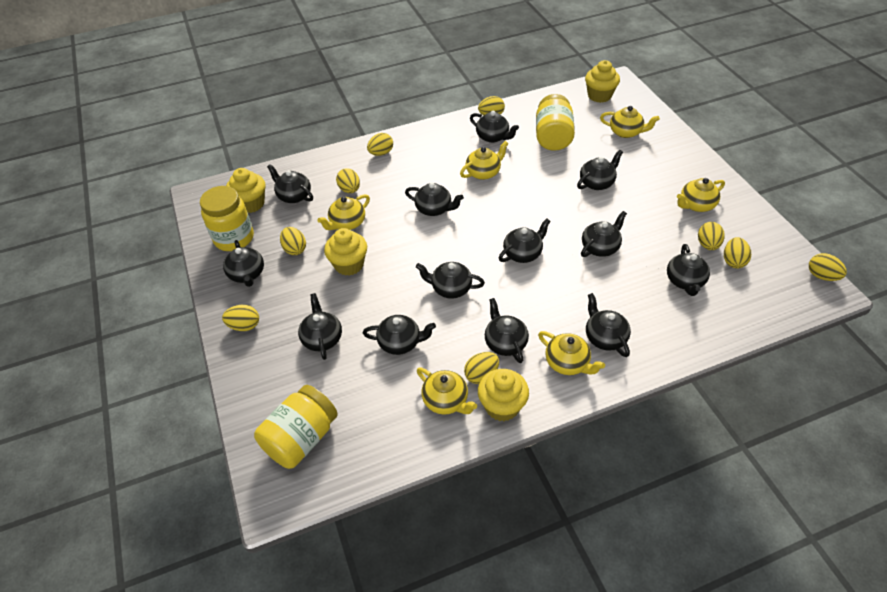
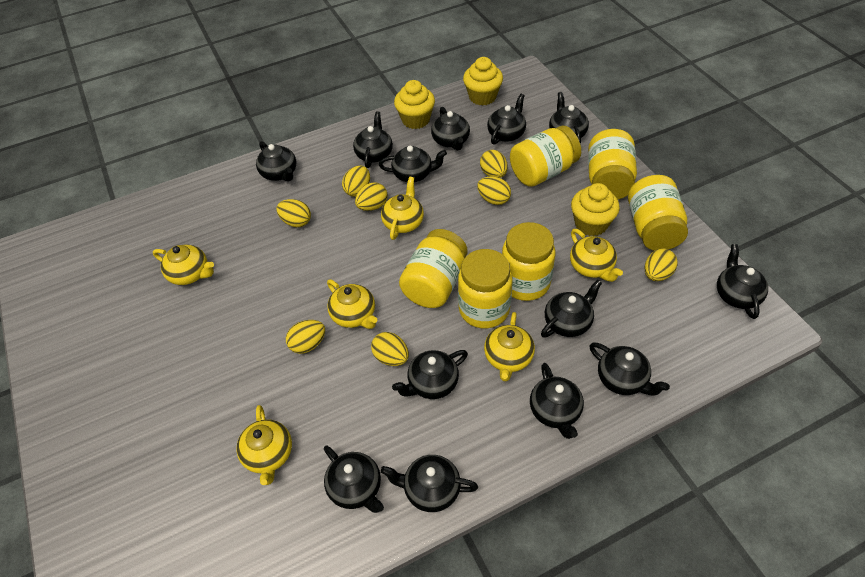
yellow cupcake: 4 -> 3
yellow egg: 9 -> 8
yellow jar: 3 -> 6

